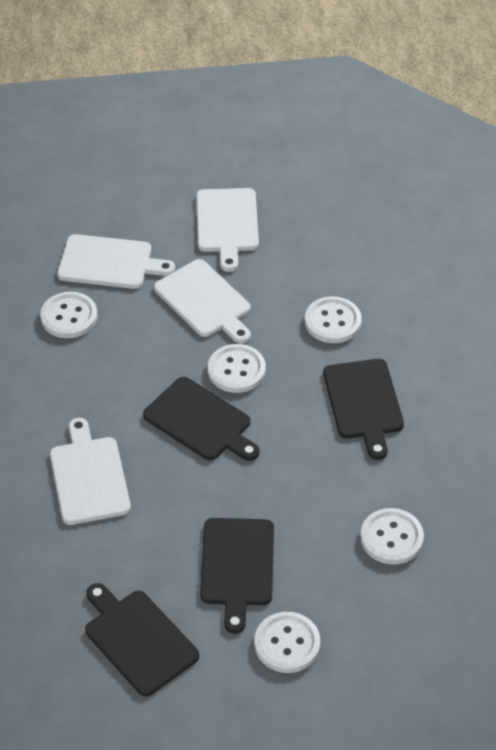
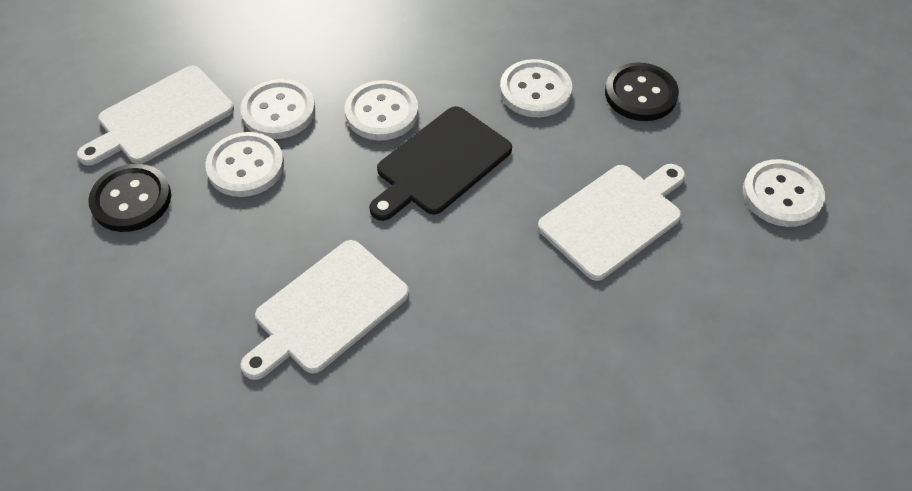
black button: 0 -> 2
black cutting board: 4 -> 1
white cutting board: 4 -> 3

